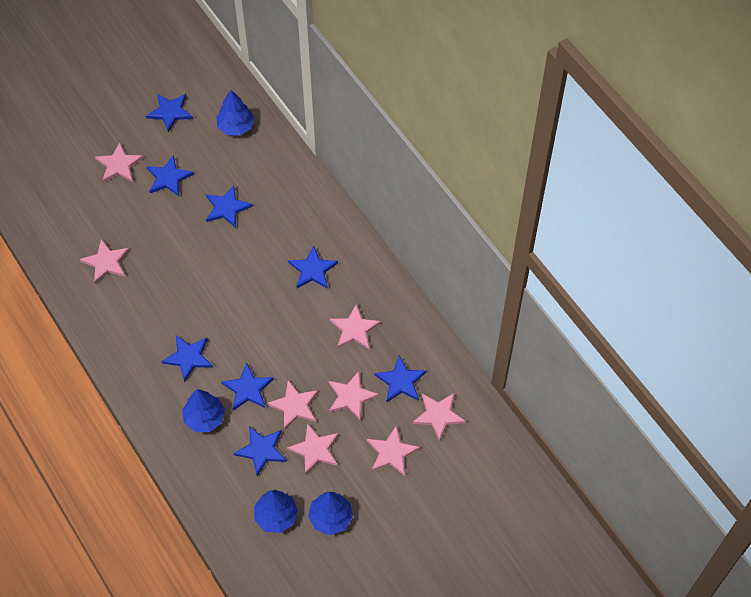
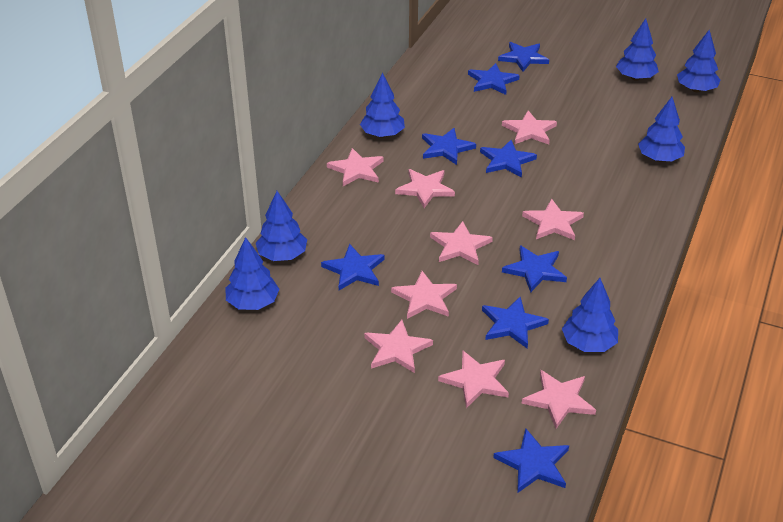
blue tree: 4 -> 7
pink star: 8 -> 9

